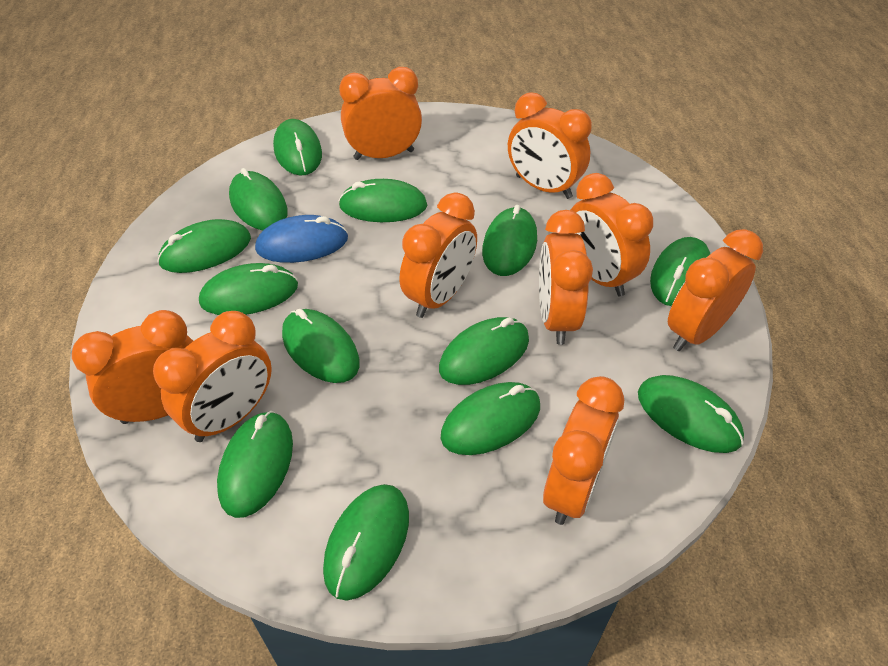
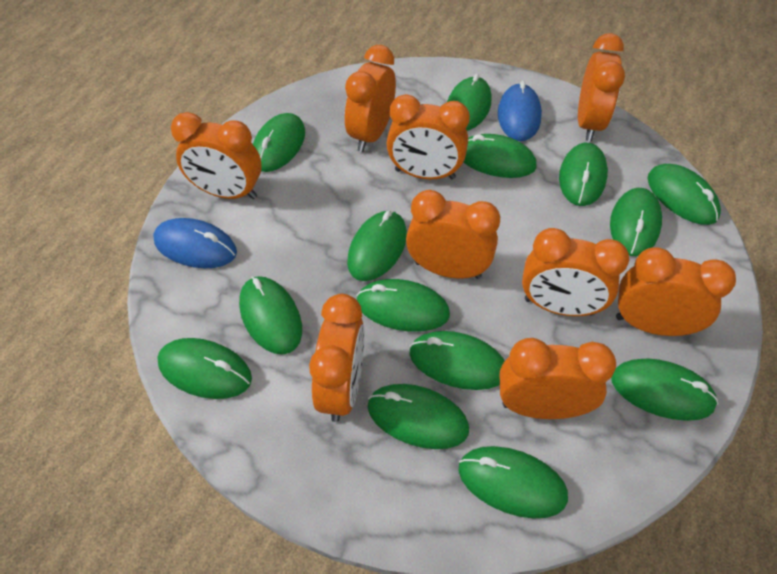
blue mouse: 1 -> 2
green mouse: 13 -> 14

